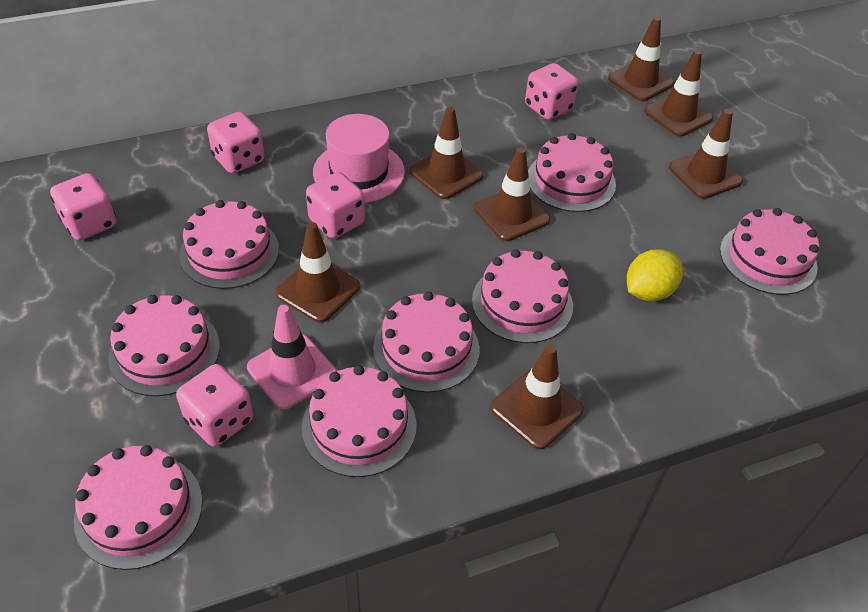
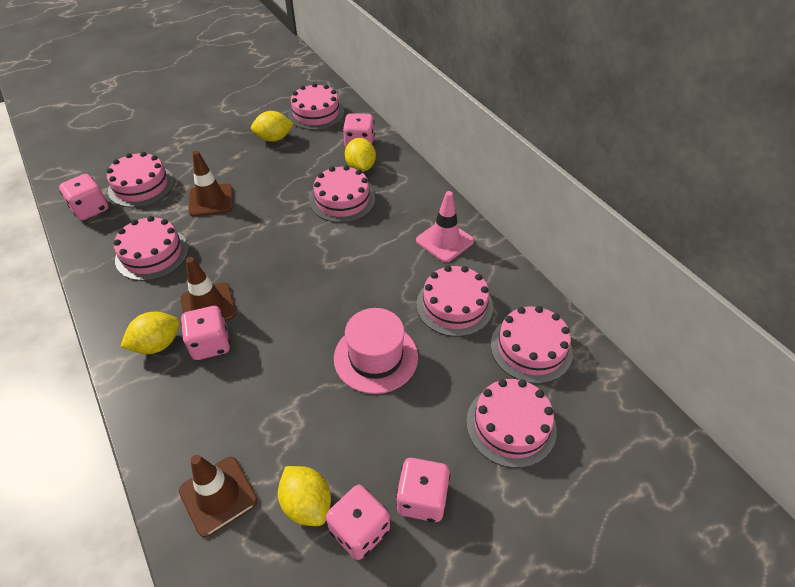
brown traffic cone: 7 -> 3
pink cake: 8 -> 7
yellow lemon: 1 -> 4

